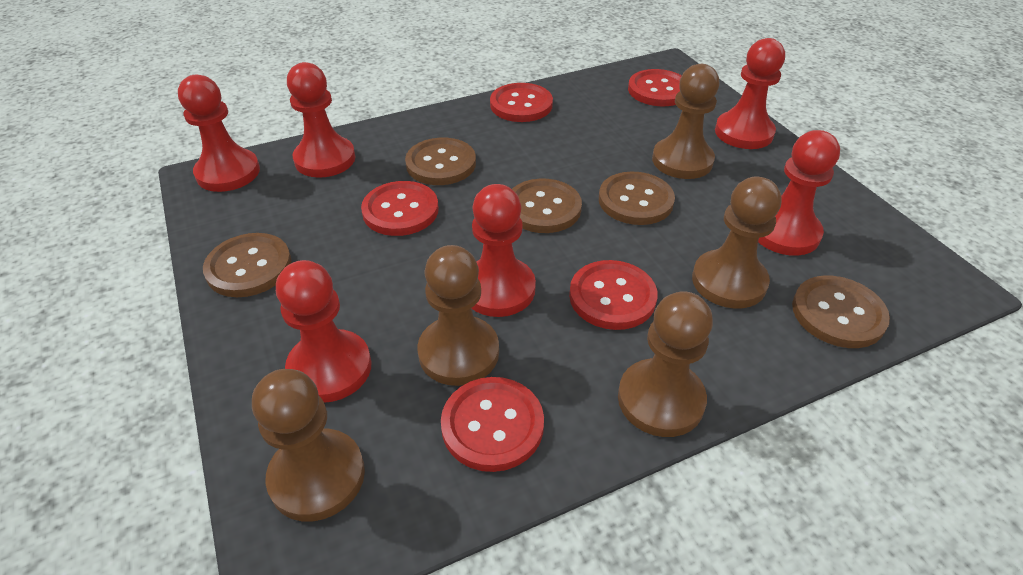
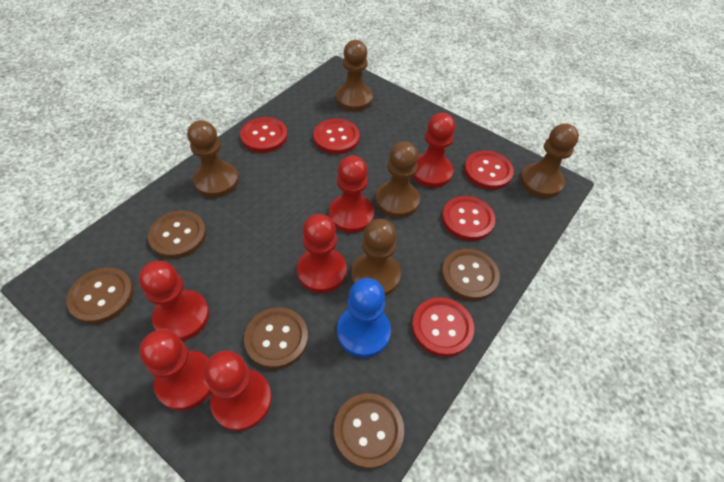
blue pawn: 0 -> 1

